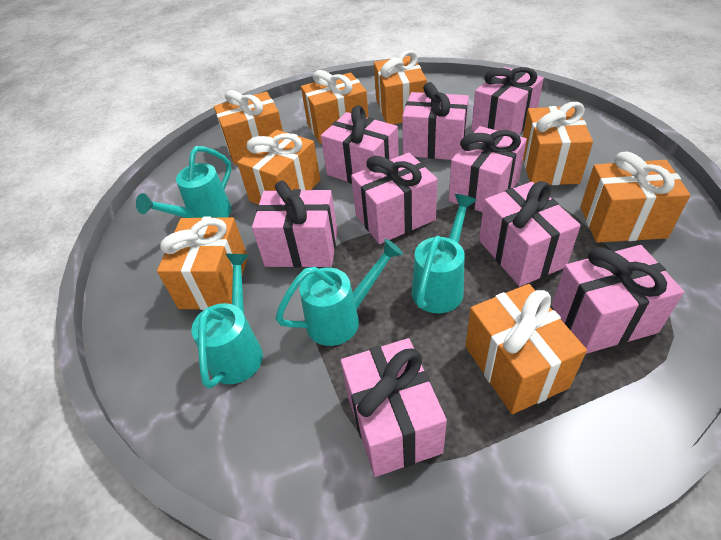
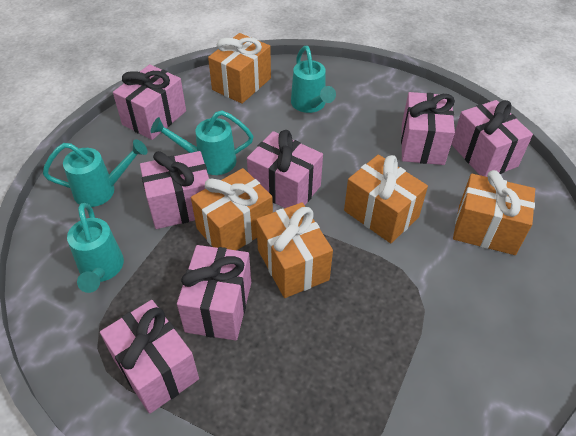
orange gift: 8 -> 5
pink gift: 9 -> 7

